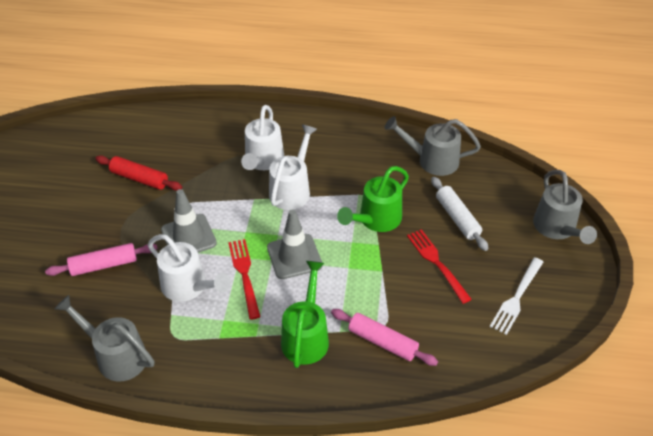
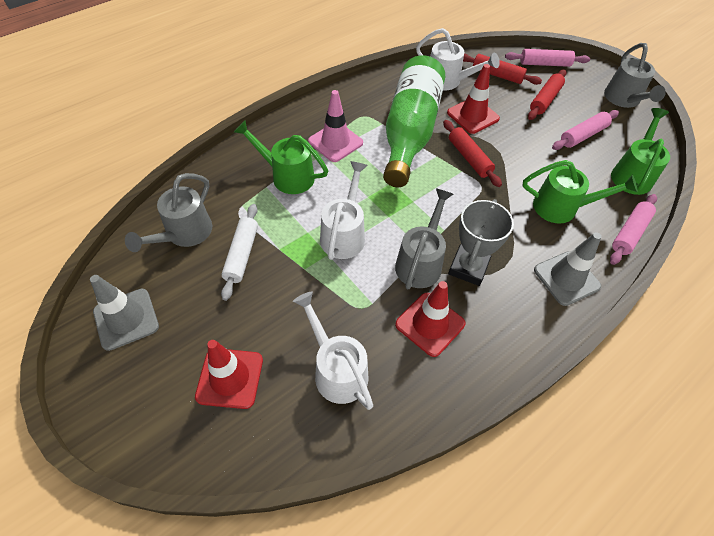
green bottle: 0 -> 1
green watering can: 2 -> 3
grey trophy: 0 -> 1
pink rolling pin: 2 -> 3
pink traffic cone: 0 -> 1
red fork: 2 -> 0
red rolling pin: 1 -> 3
red traffic cone: 0 -> 3
white fork: 1 -> 0

